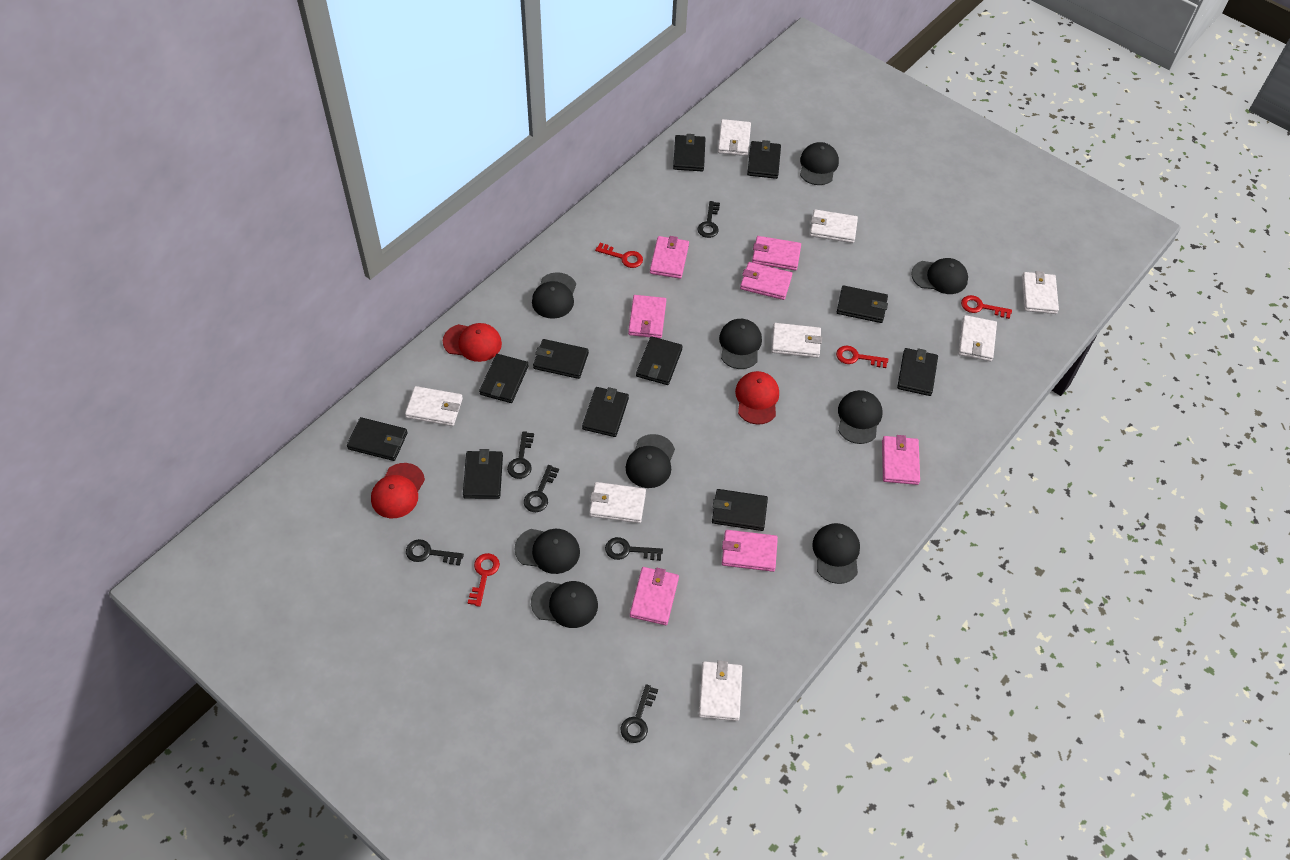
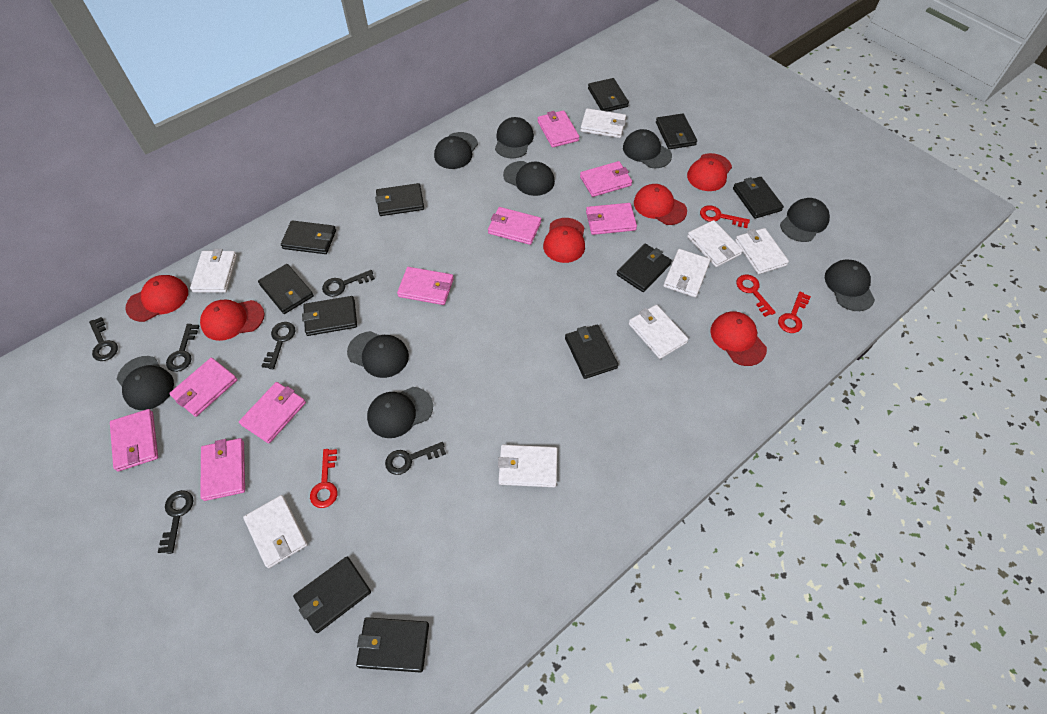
pink wallet: 7 -> 9
red cap: 3 -> 6

